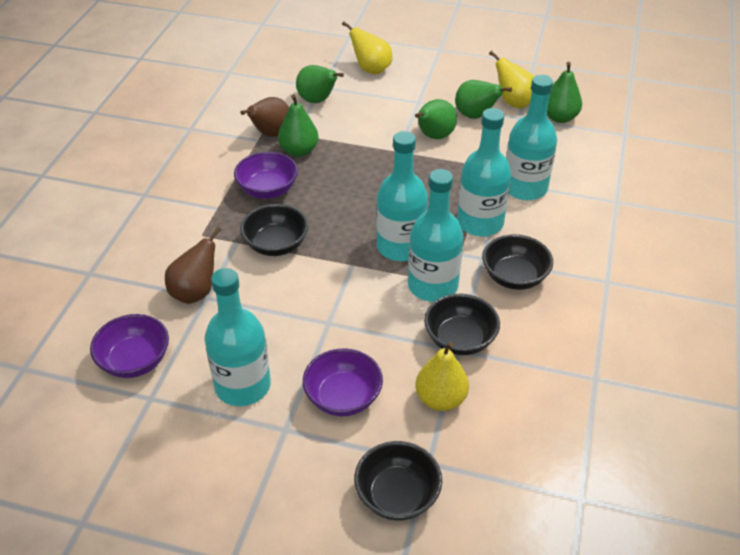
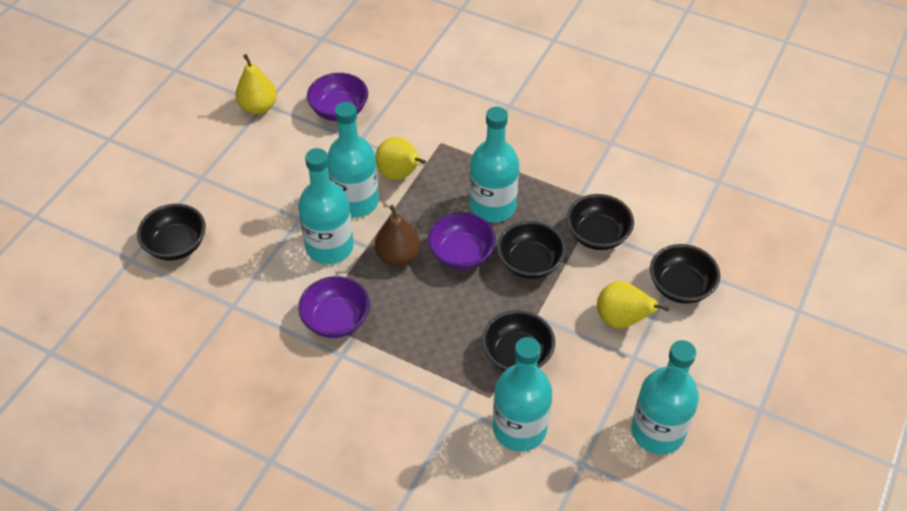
black bowl: 4 -> 5
brown pear: 2 -> 1
green pear: 5 -> 0

